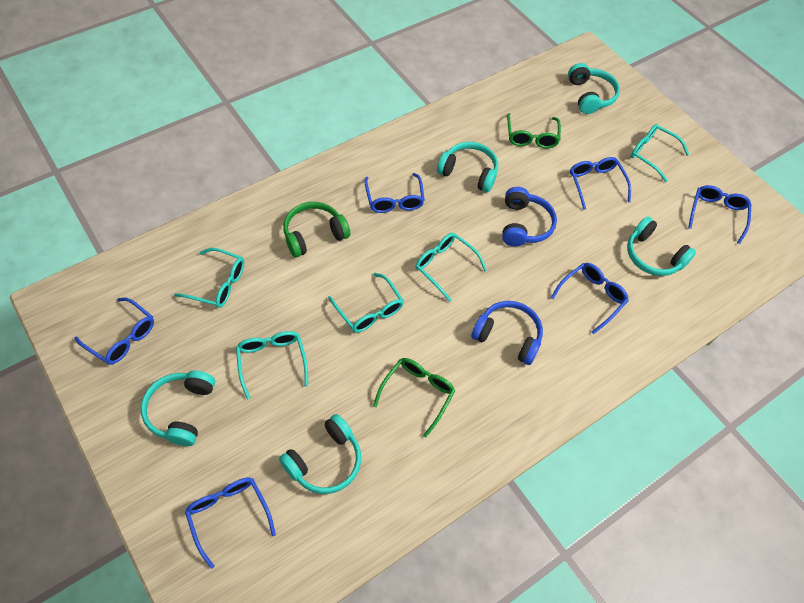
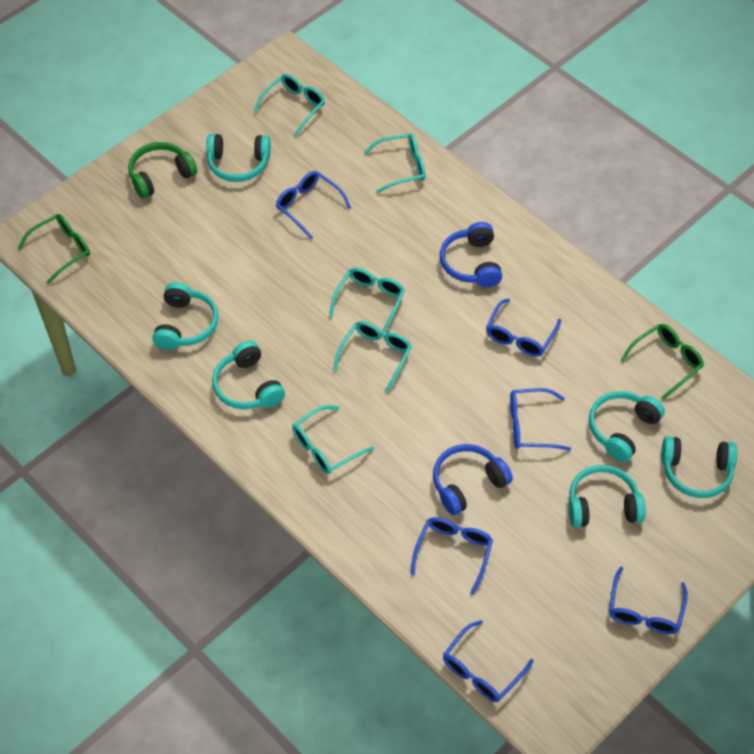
turquoise headphones: 5 -> 6

